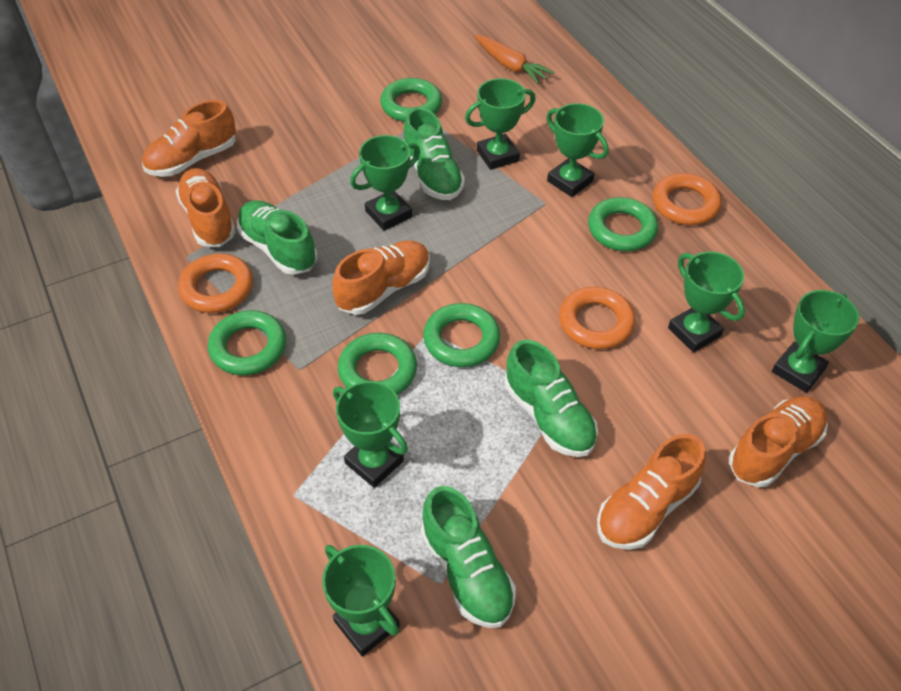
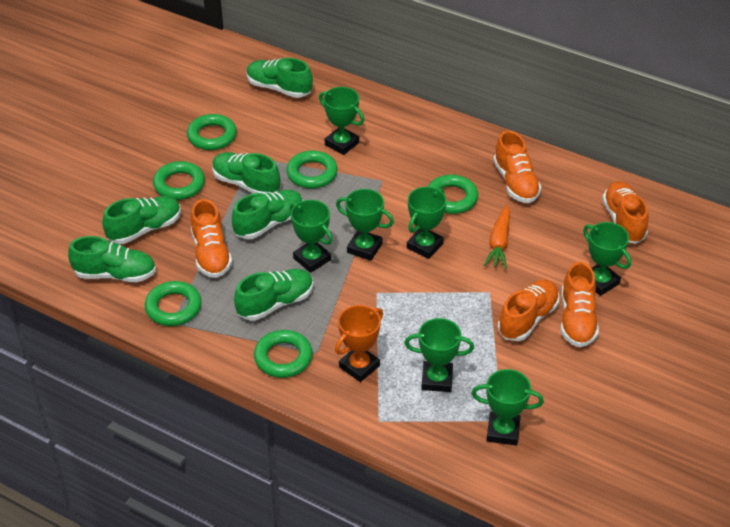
green ring: 5 -> 6
green shoe: 4 -> 6
orange ring: 3 -> 0
orange trophy: 0 -> 1

